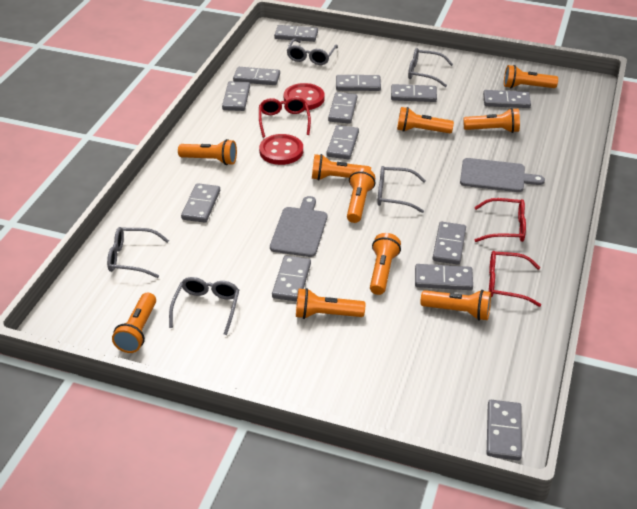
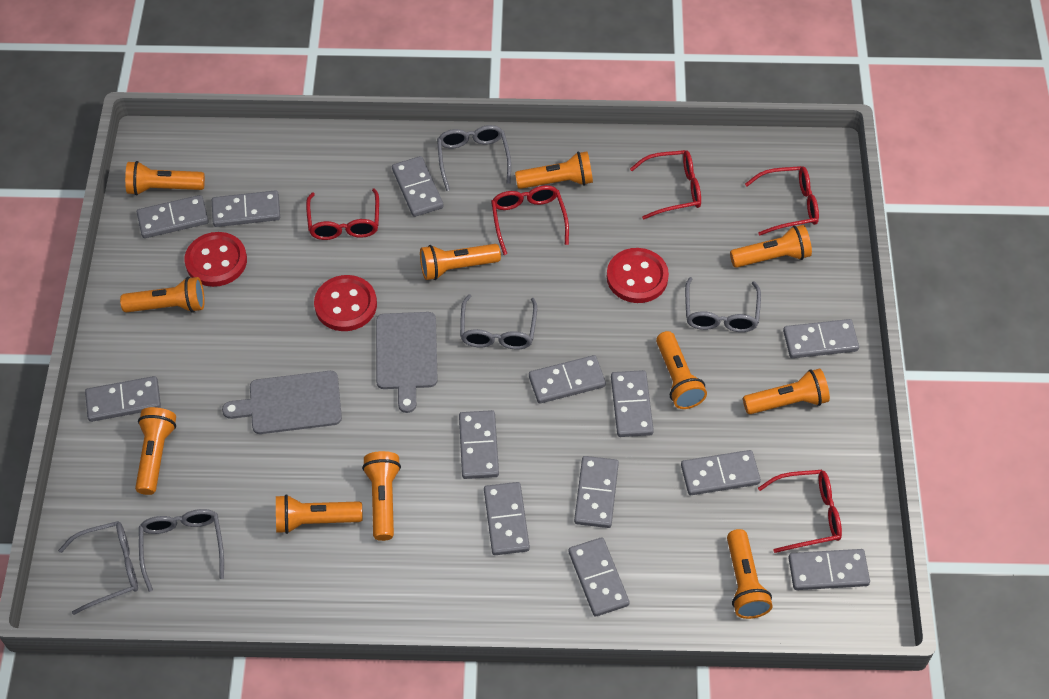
orange flashlight: 10 -> 11
red button: 2 -> 3
red glasses: 3 -> 5

